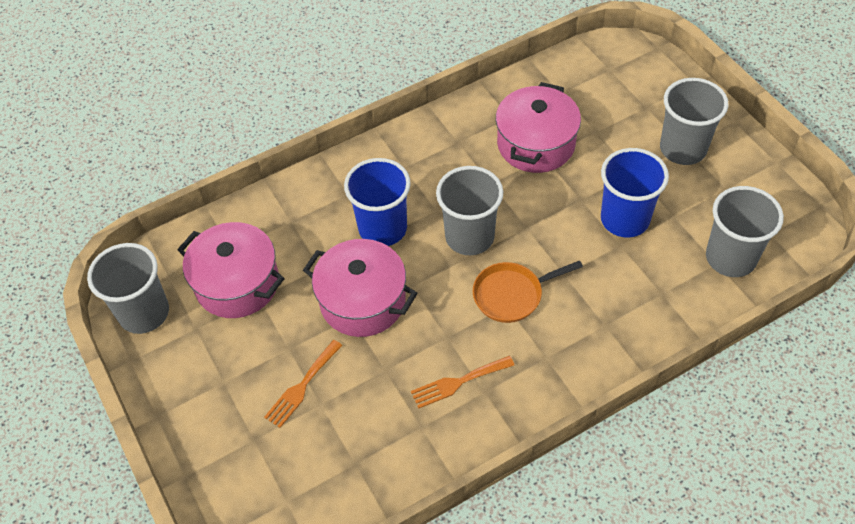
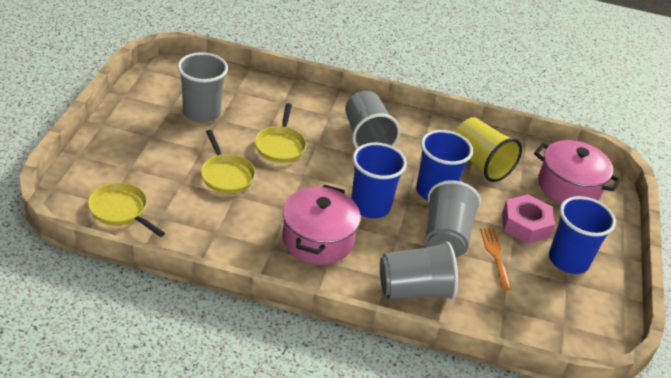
blue cup: 2 -> 3
orange fork: 2 -> 1
orange pan: 1 -> 0
pink nut: 0 -> 1
pink pot: 3 -> 2
yellow cup: 0 -> 1
yellow pan: 0 -> 3

